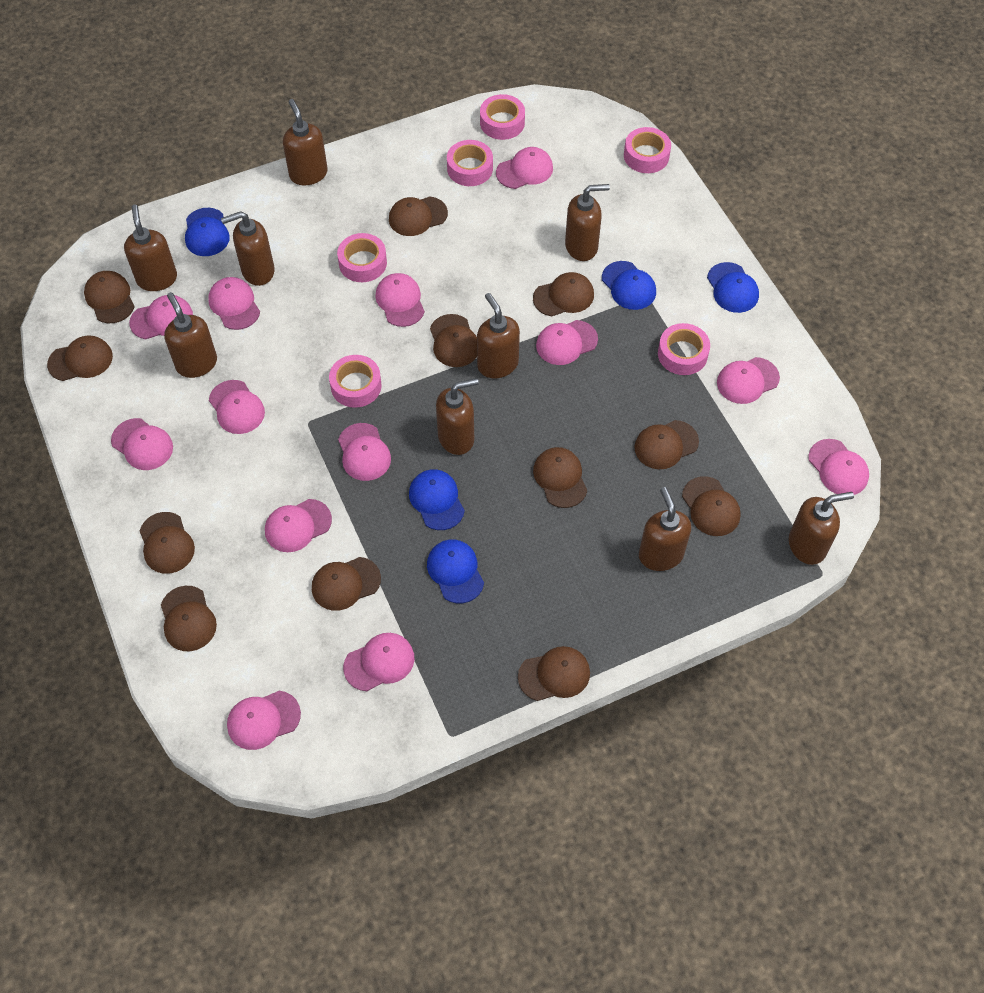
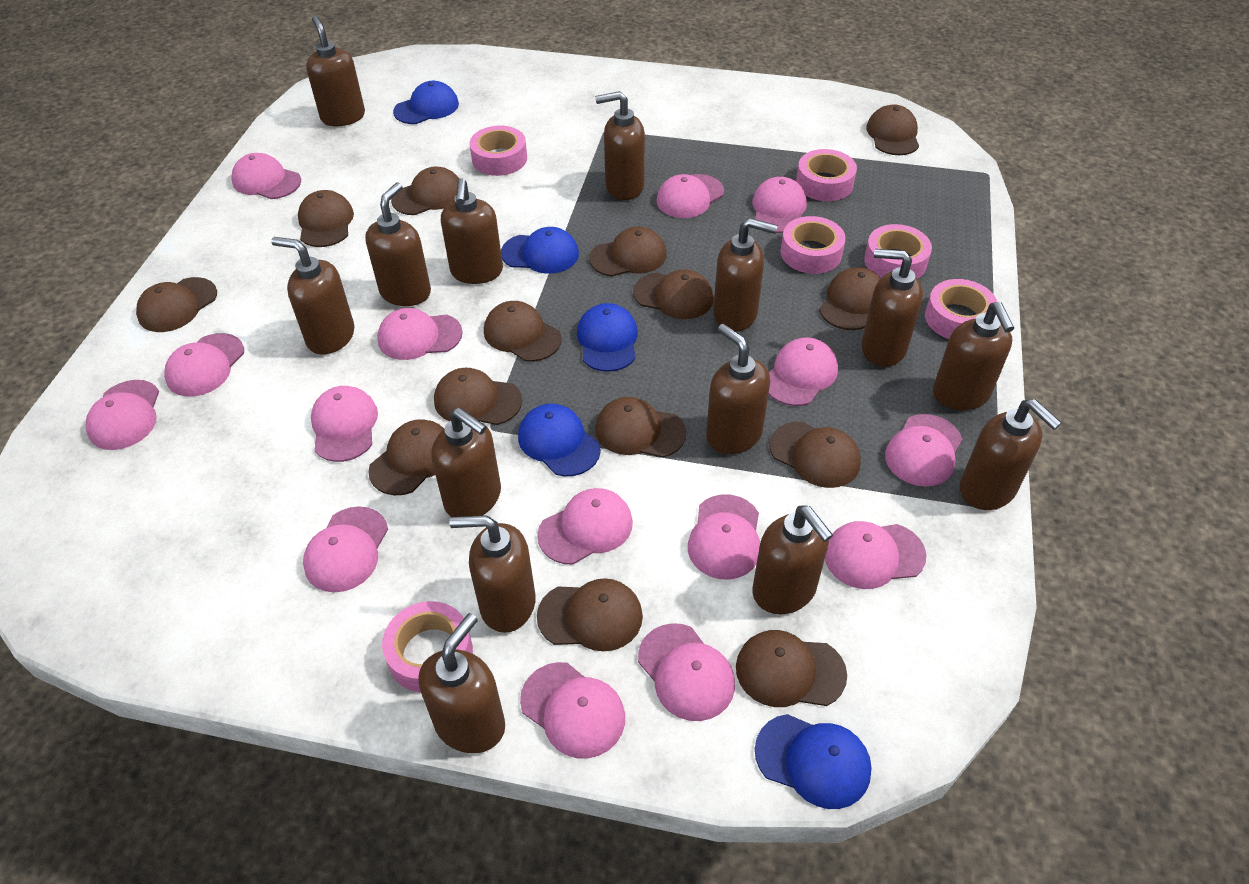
brown cap: 12 -> 14
brown soap dispenser: 9 -> 14
pink cap: 13 -> 15

